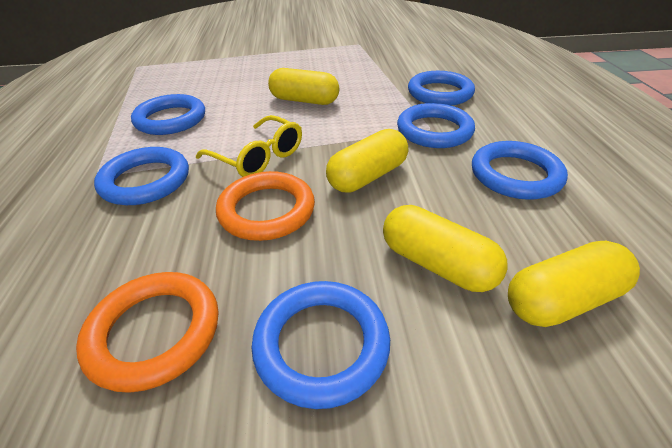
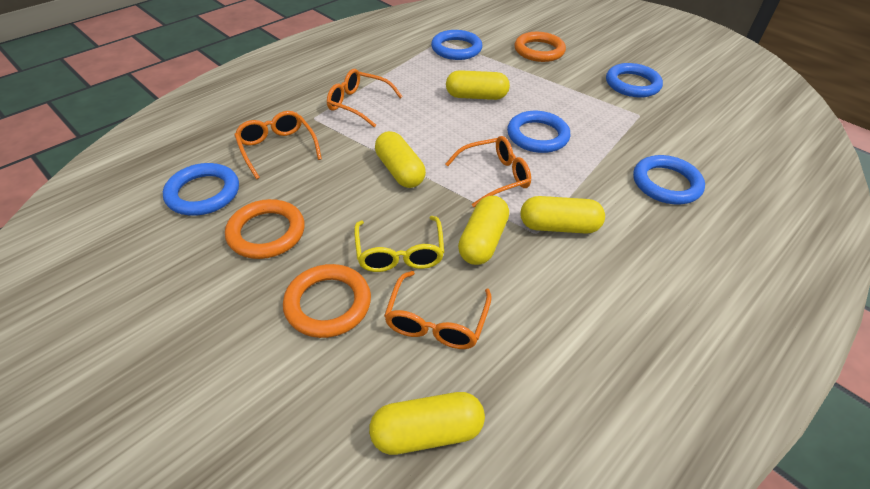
blue ring: 6 -> 5
orange glasses: 0 -> 4
orange ring: 2 -> 3
yellow capsule: 4 -> 5

